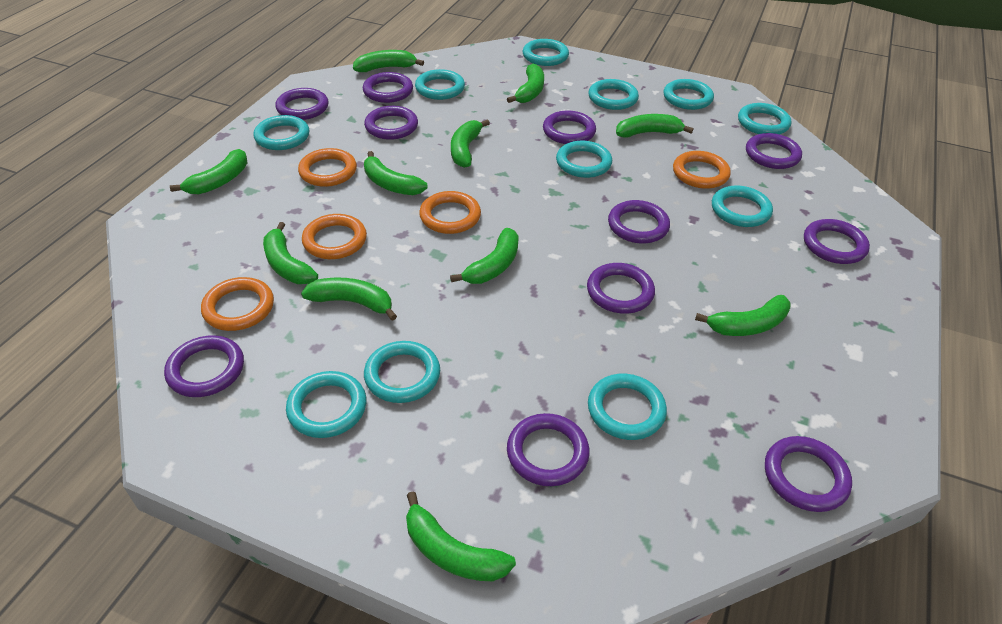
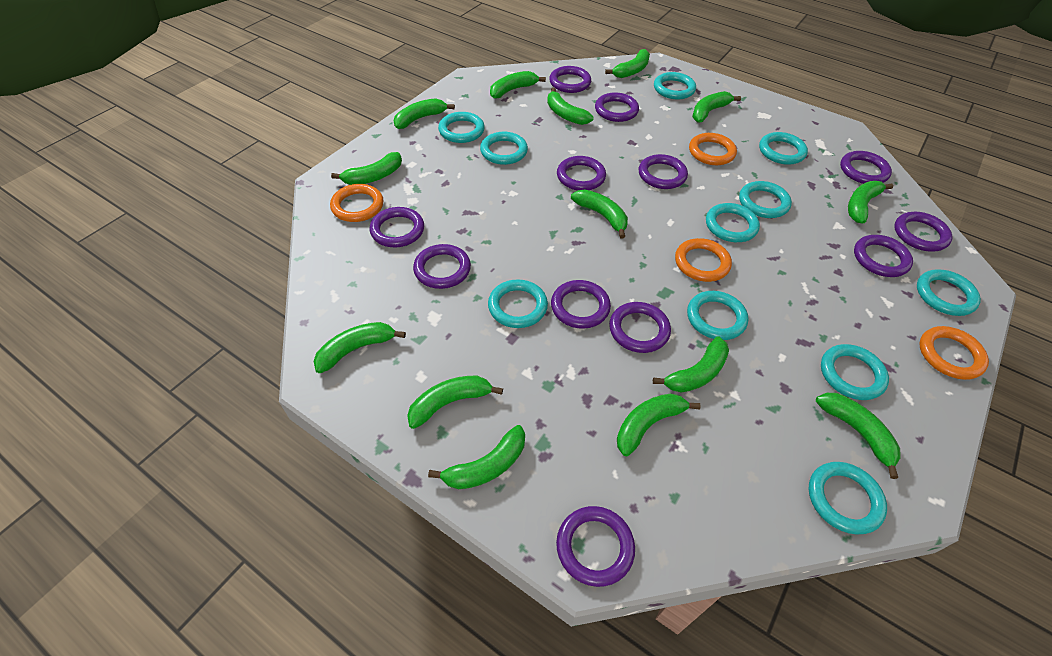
green banana: 11 -> 14
orange ring: 5 -> 4
purple ring: 11 -> 12

